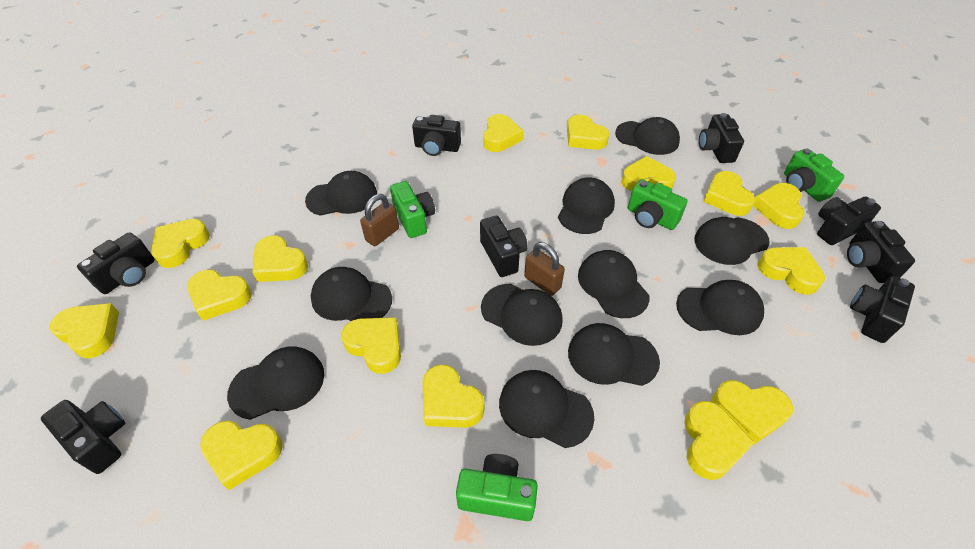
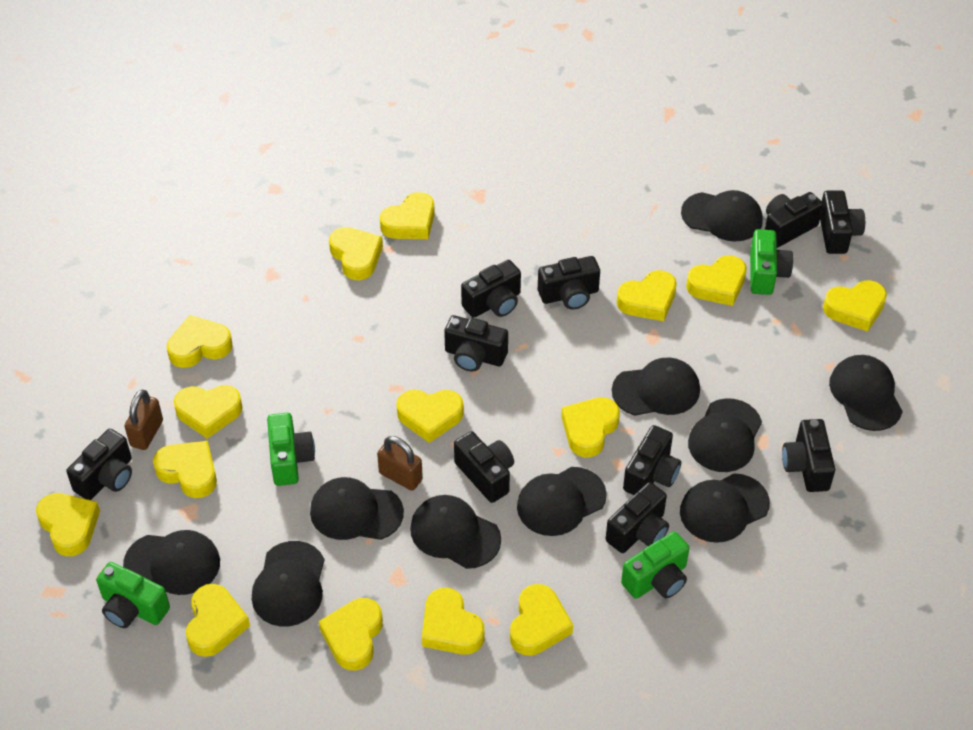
black camera: 8 -> 10
black cap: 11 -> 10

